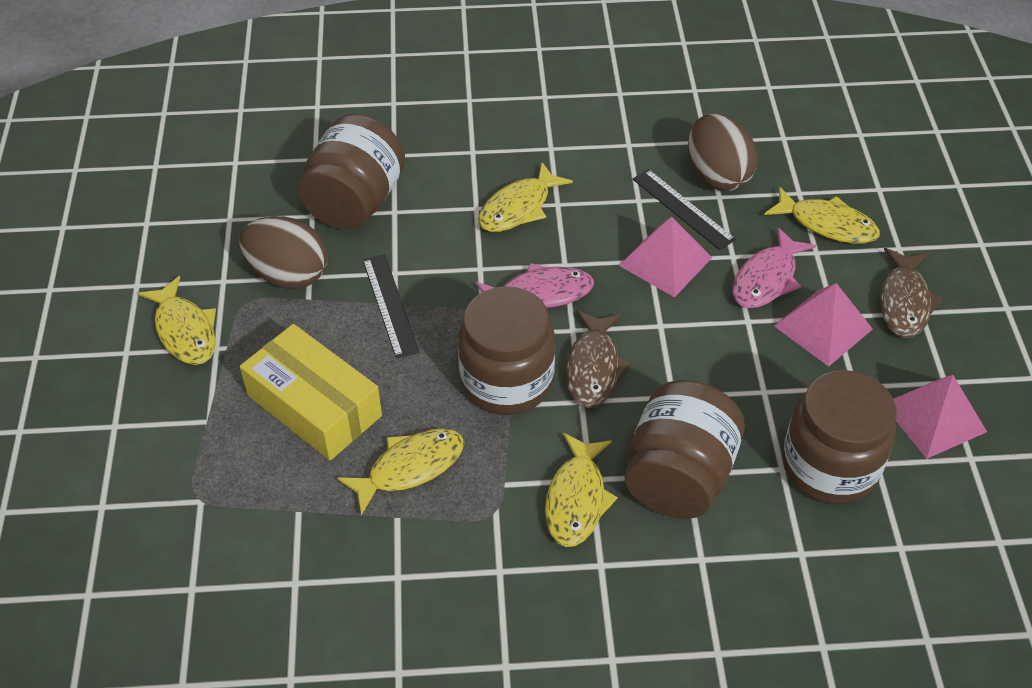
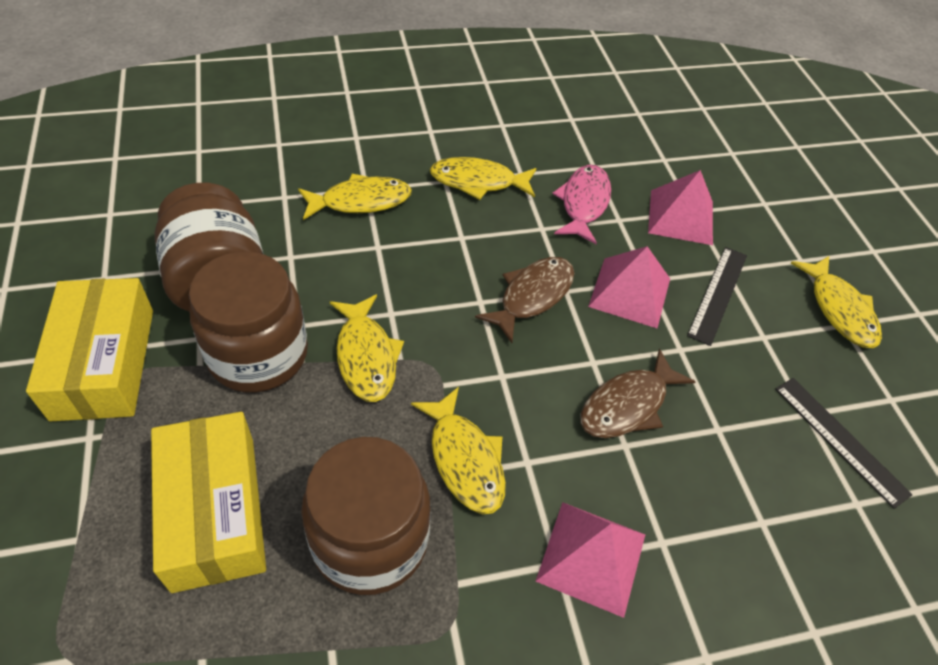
brown egg: 2 -> 0
brown jar: 4 -> 3
pink fish: 2 -> 1
yellow box: 1 -> 2

